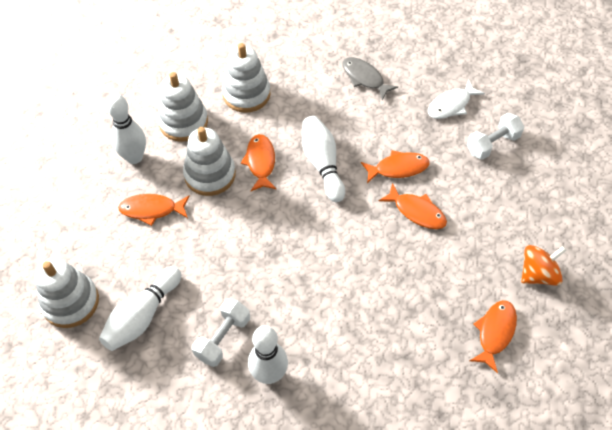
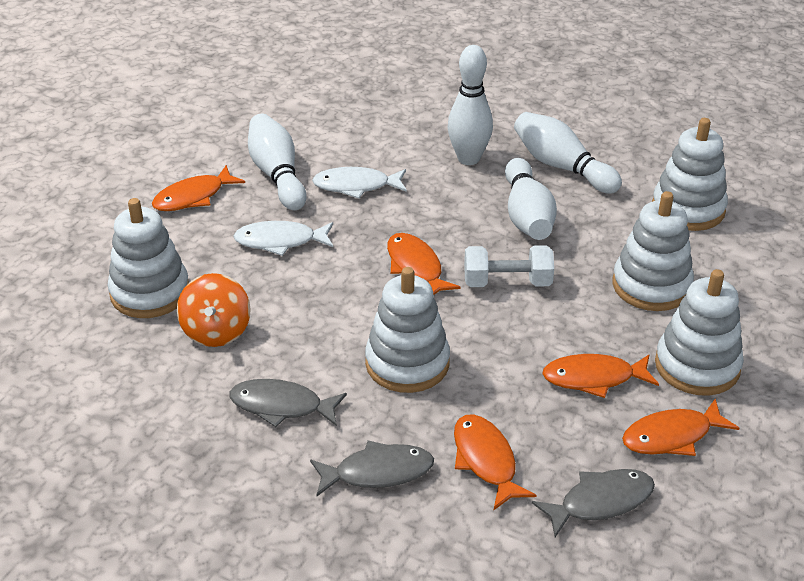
grey fish: 1 -> 3
white dumbbell: 2 -> 1
white fish: 1 -> 2
white stacking toy: 4 -> 5

